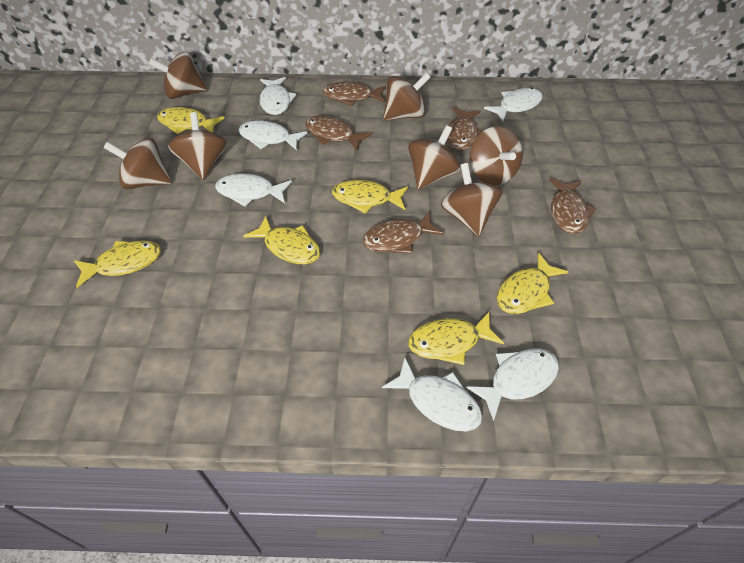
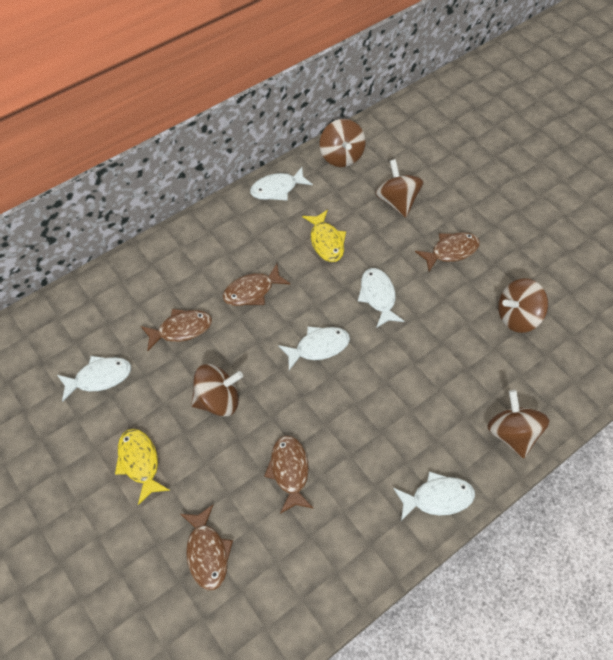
brown spinning top: 7 -> 5
white fish: 6 -> 5
yellow fish: 6 -> 2

